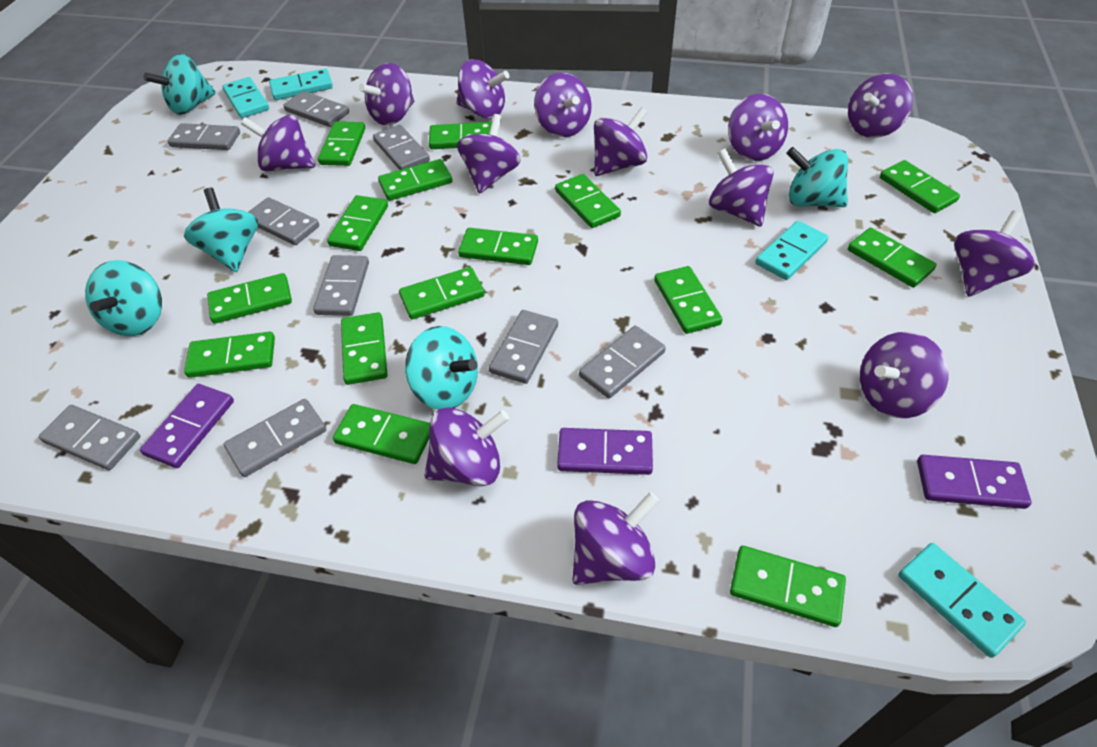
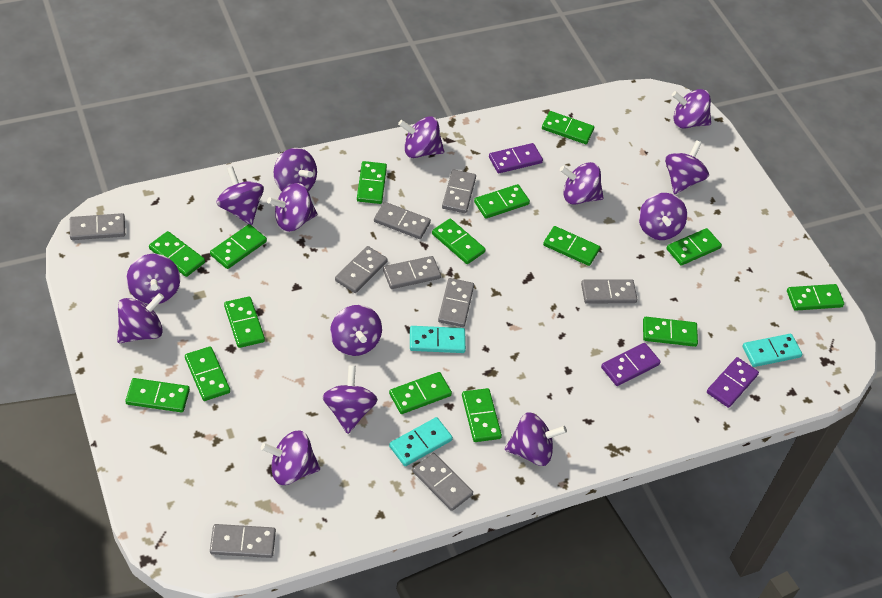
purple spinning top: 13 -> 14
turquoise domino: 4 -> 3
turquoise spinning top: 5 -> 0

